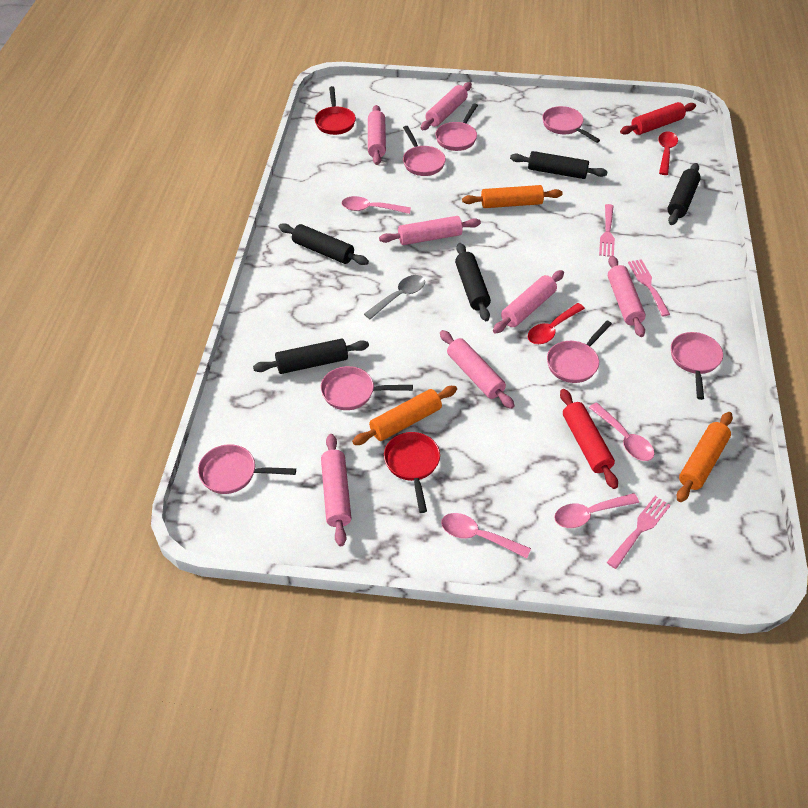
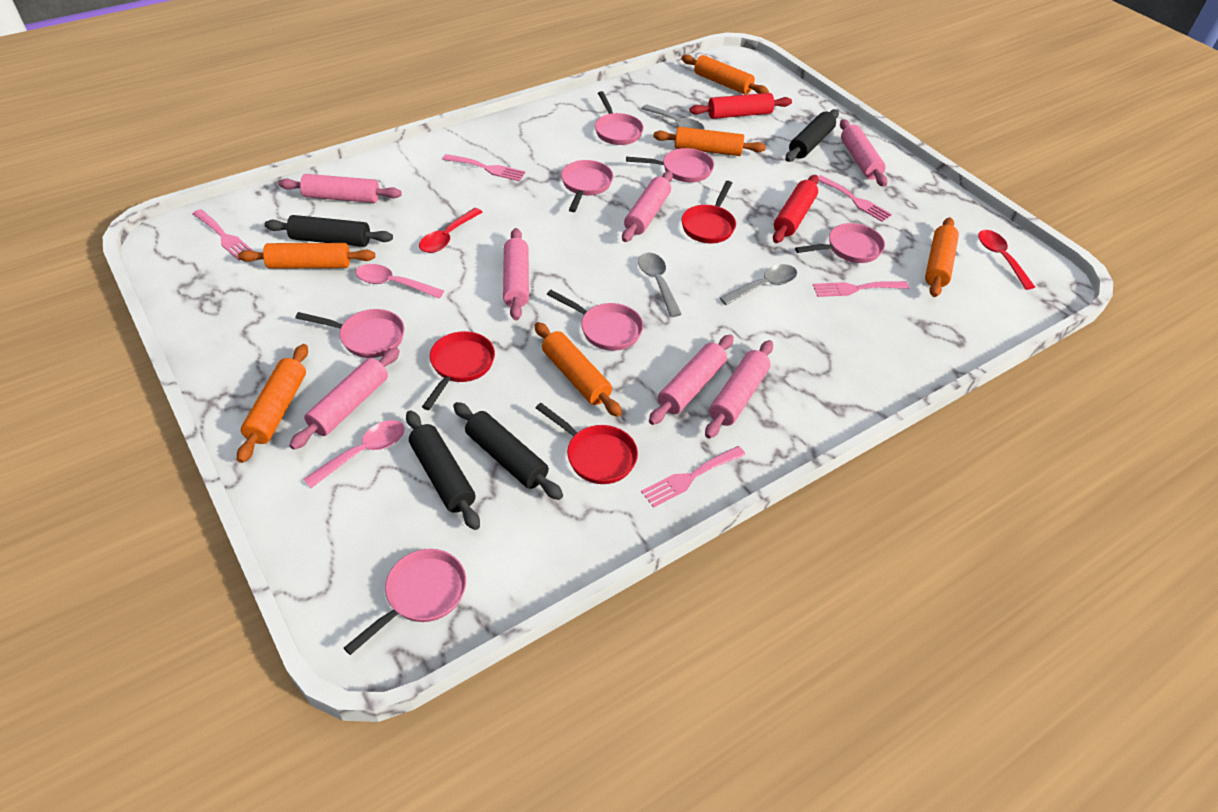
black rolling pin: 5 -> 4
grey spoon: 1 -> 3
orange rolling pin: 3 -> 6
pink fork: 3 -> 5
pink spoon: 4 -> 2
red pan: 2 -> 3

